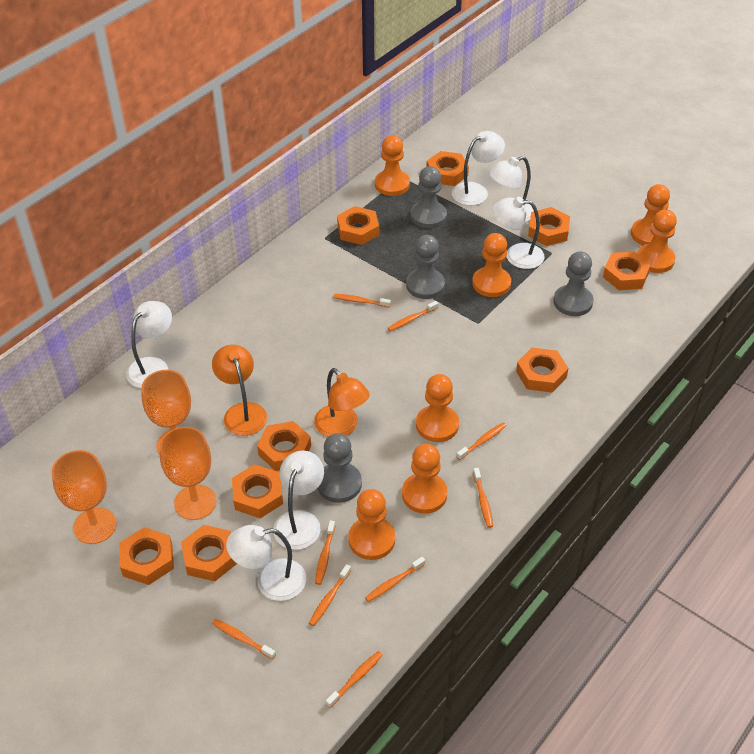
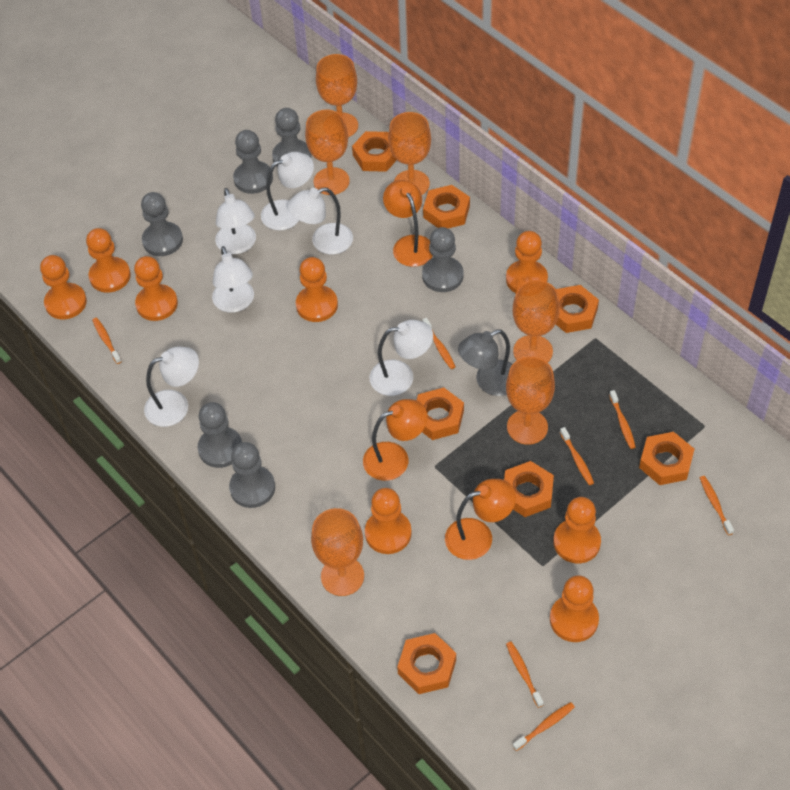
grey lamp: 0 -> 1
grey pawn: 4 -> 6
orange goblet: 3 -> 6
orange lamp: 2 -> 3
orange nut: 9 -> 7
orange pawn: 7 -> 8
orange toothbrush: 9 -> 7

